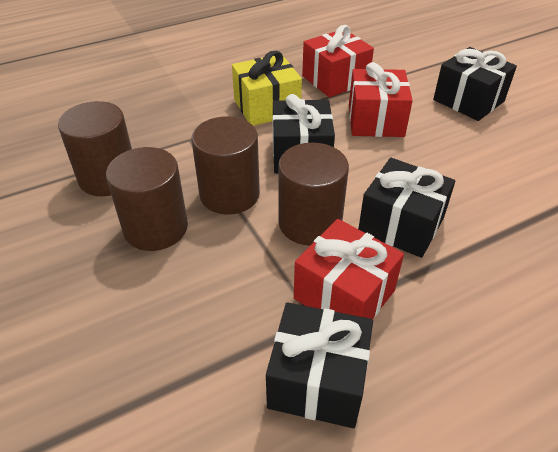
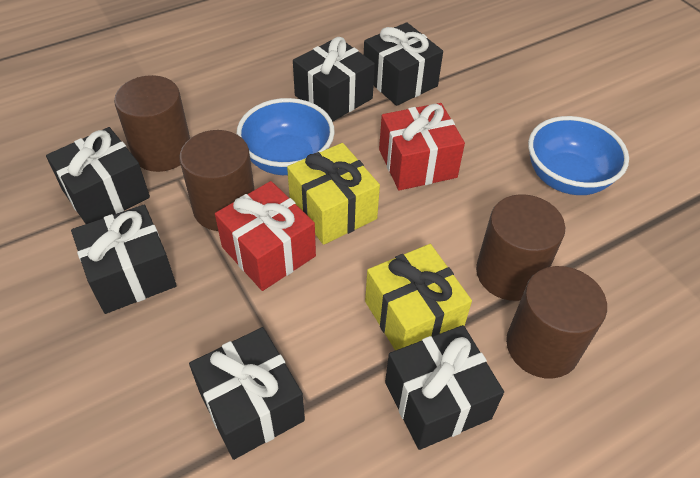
black gift: 4 -> 6
blue bowl: 0 -> 2
red gift: 3 -> 2
yellow gift: 1 -> 2

